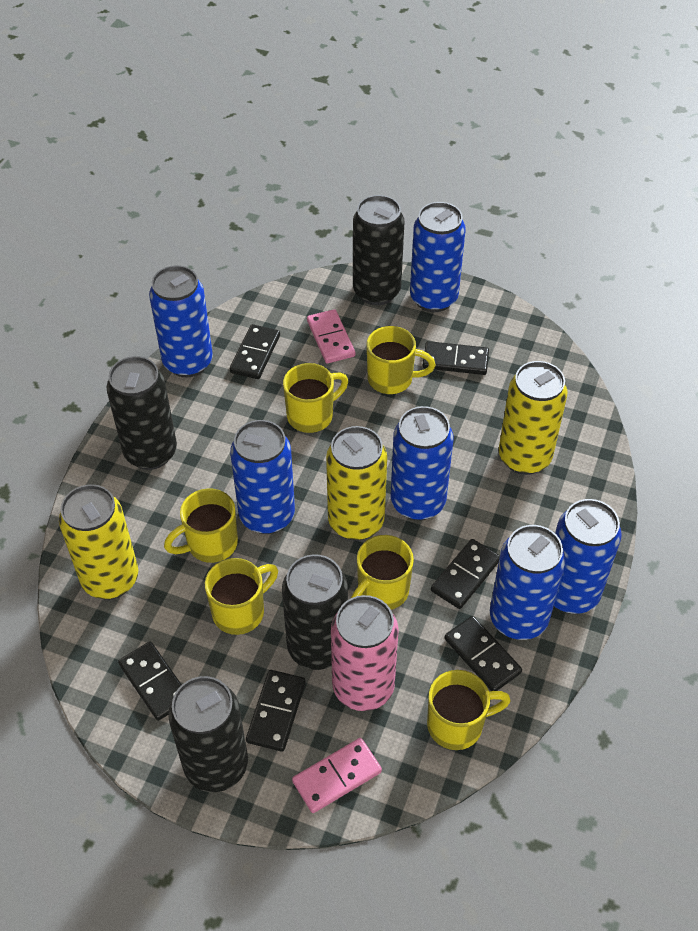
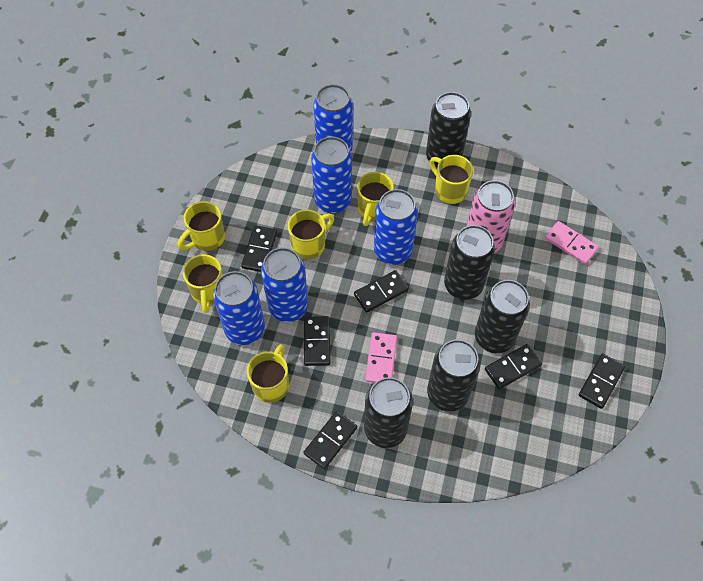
black can: 4 -> 5
blue can: 6 -> 5
yellow can: 3 -> 0

